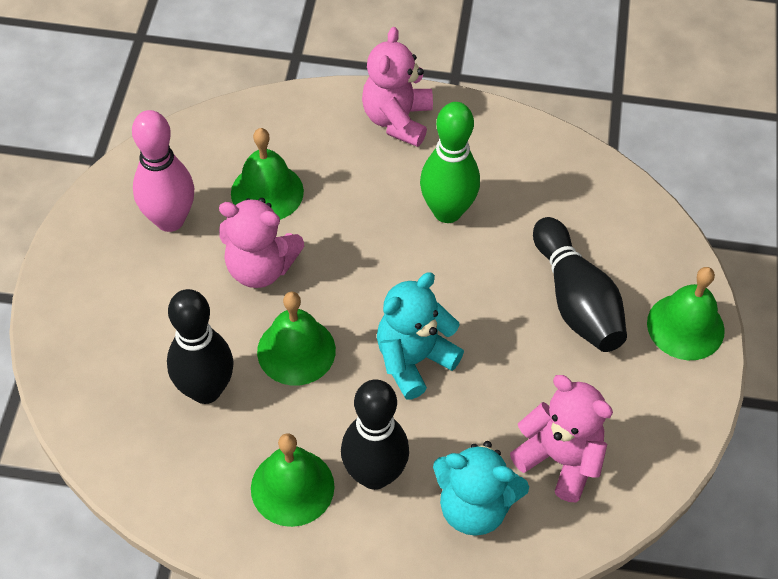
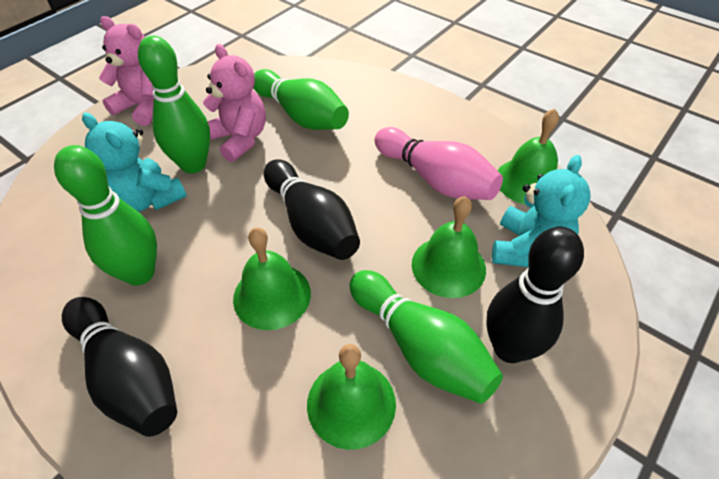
green bowling pin: 1 -> 4
pink teddy bear: 3 -> 2

